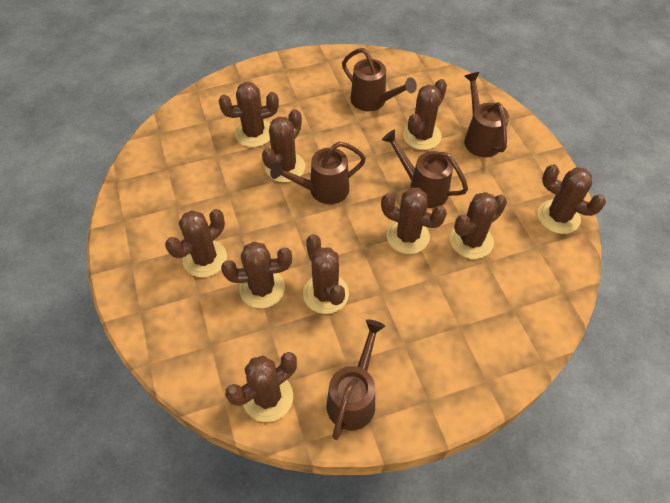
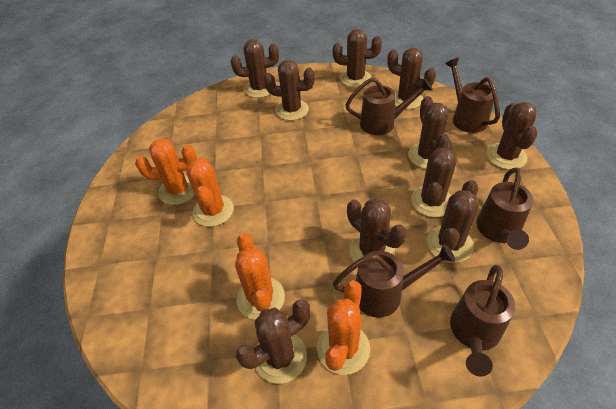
orange cactus: 0 -> 4

